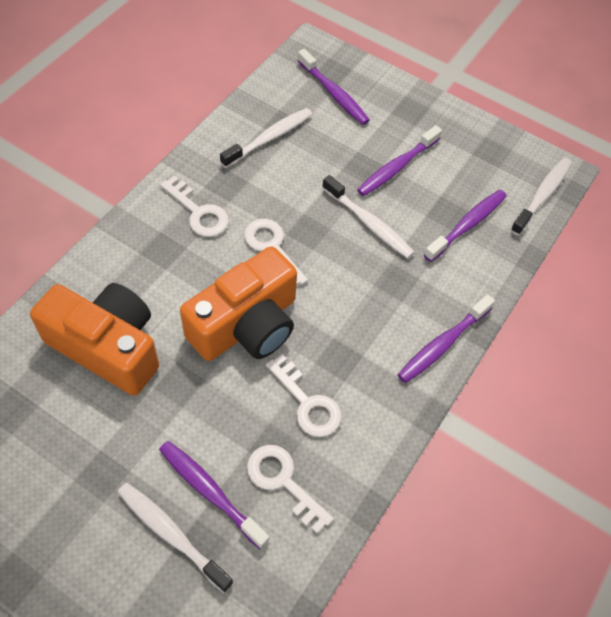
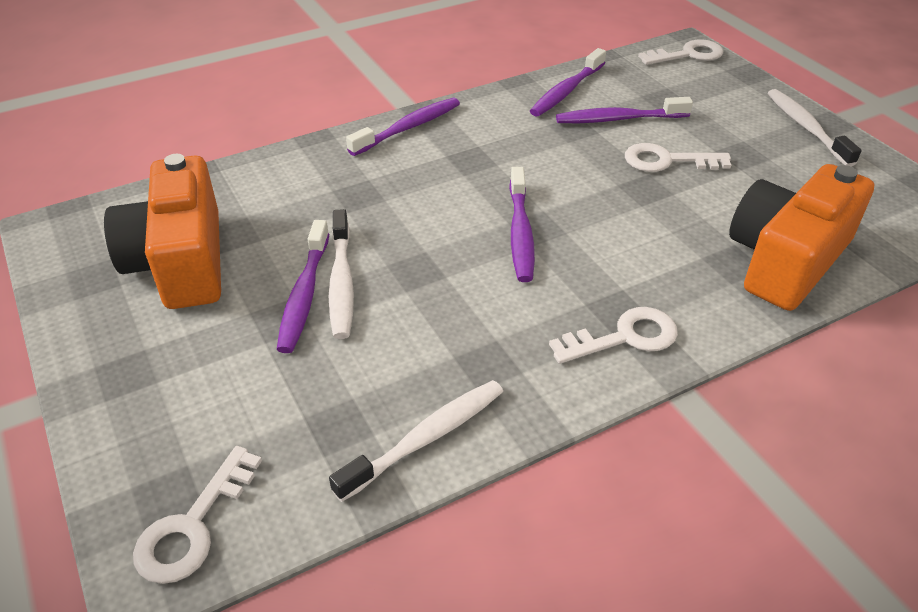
white toothbrush: 4 -> 3

